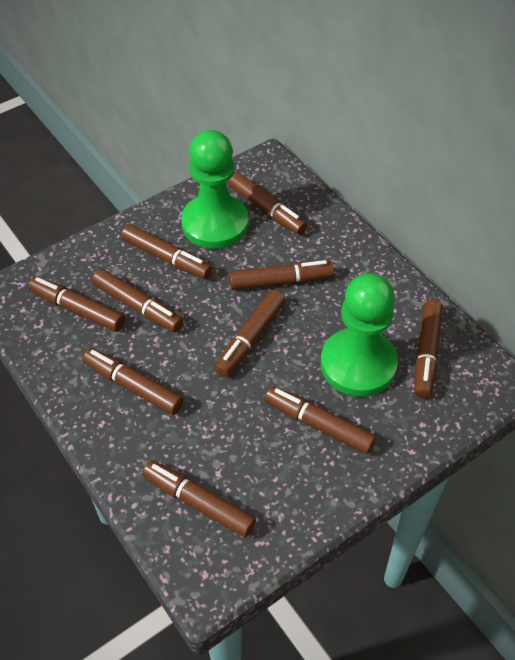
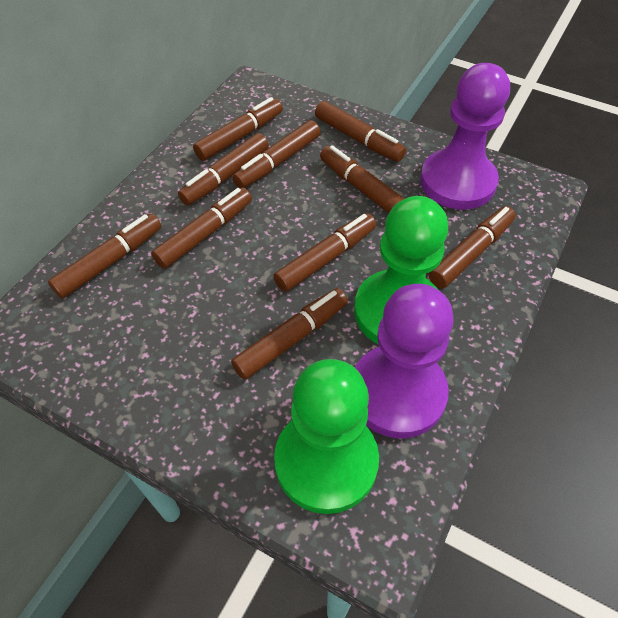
purple pawn: 0 -> 2

